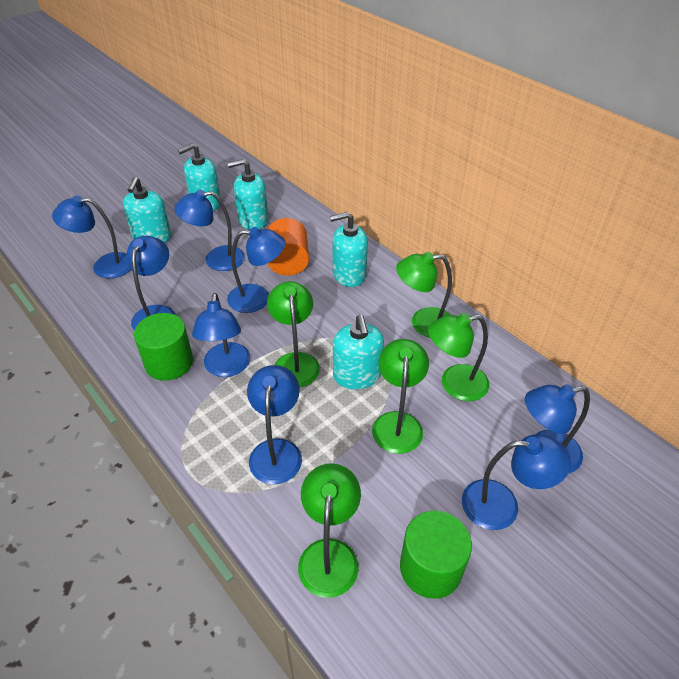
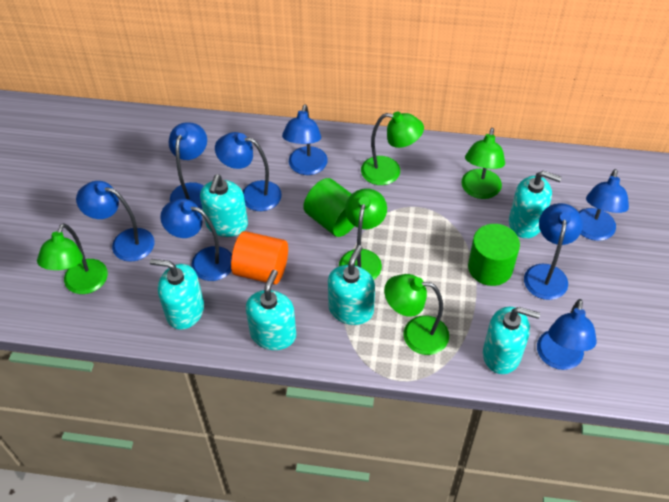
turquoise soap dispenser: 5 -> 6

